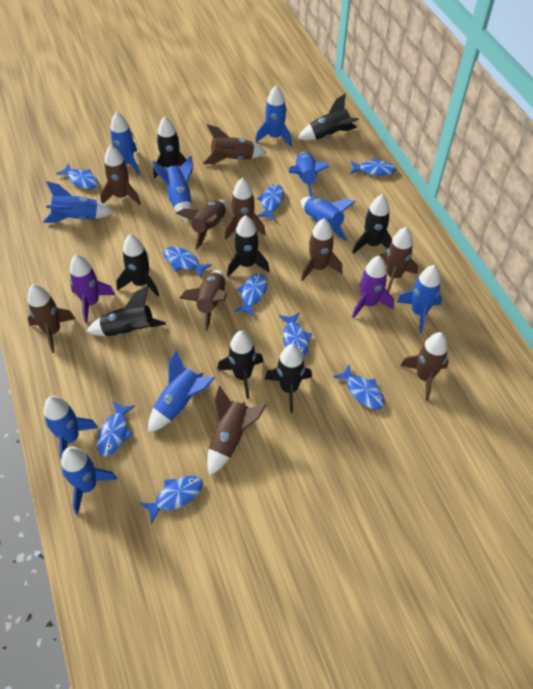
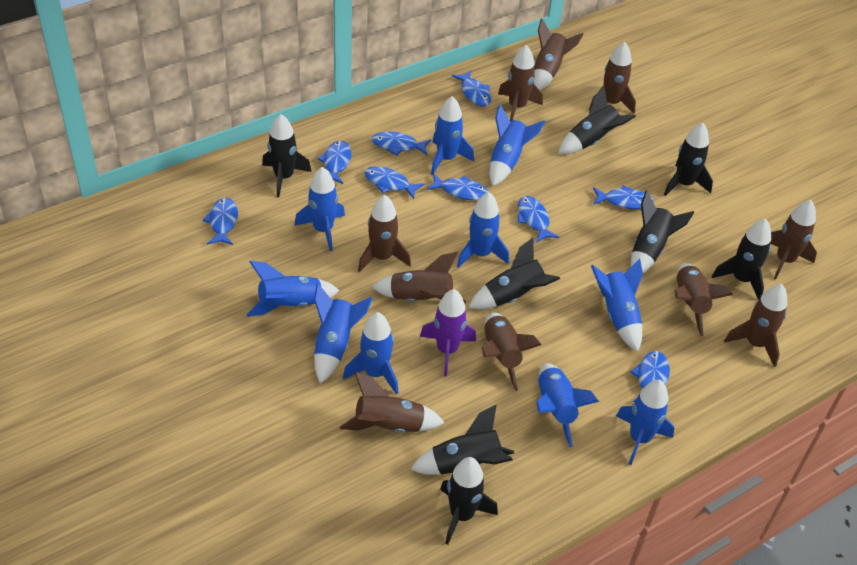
purple rocket: 2 -> 1

